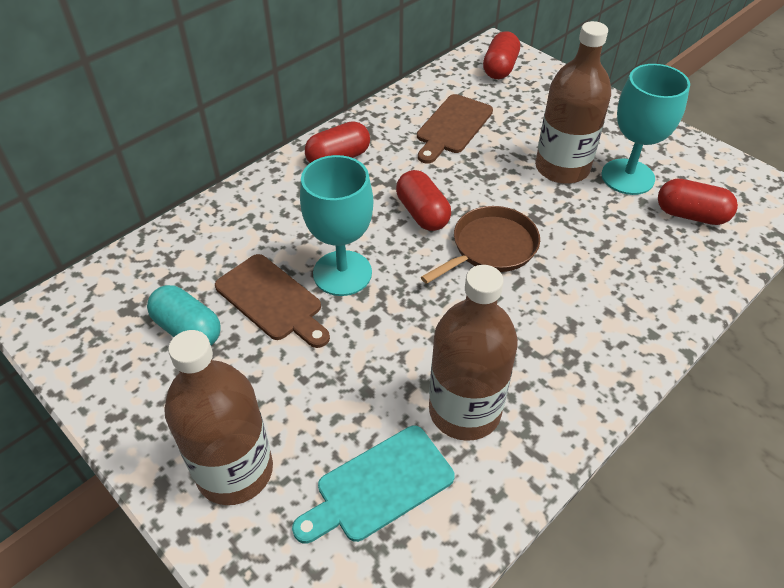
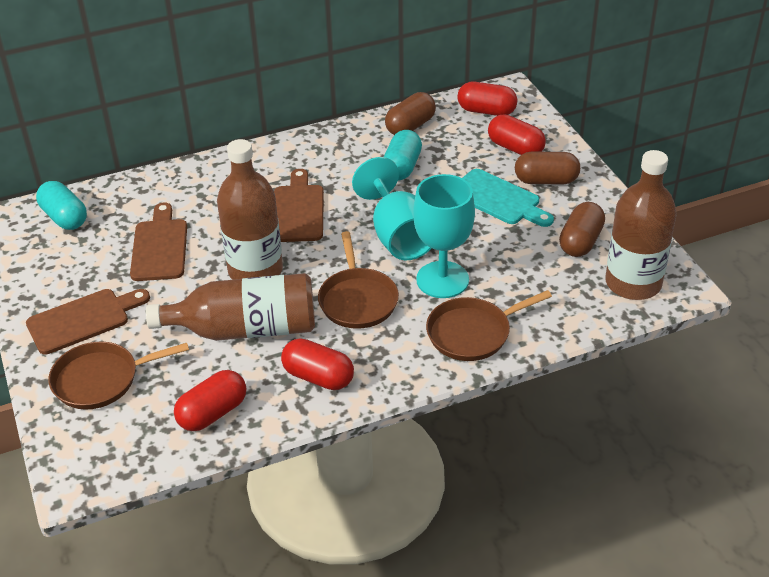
brown capsule: 0 -> 3
brown cutting board: 2 -> 3
brown pan: 1 -> 3
turquoise capsule: 1 -> 2

